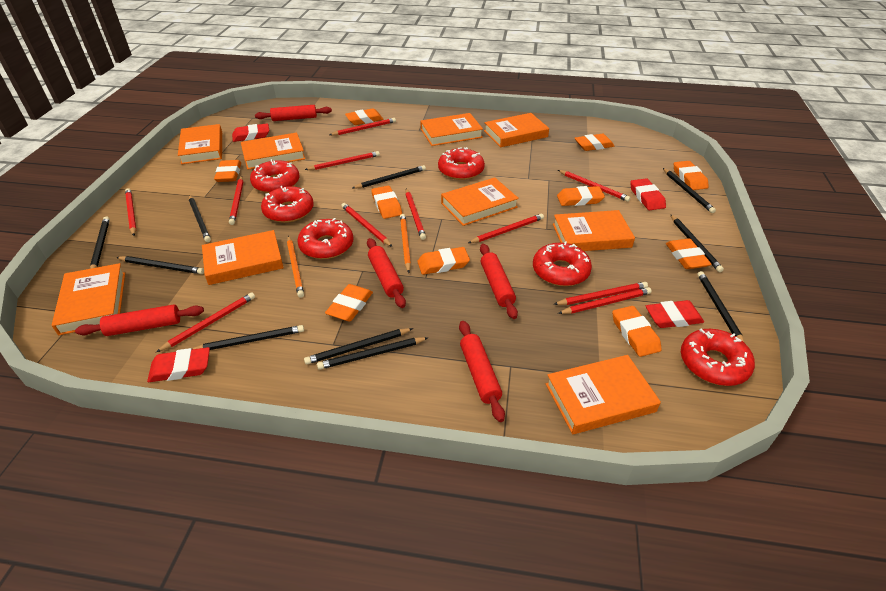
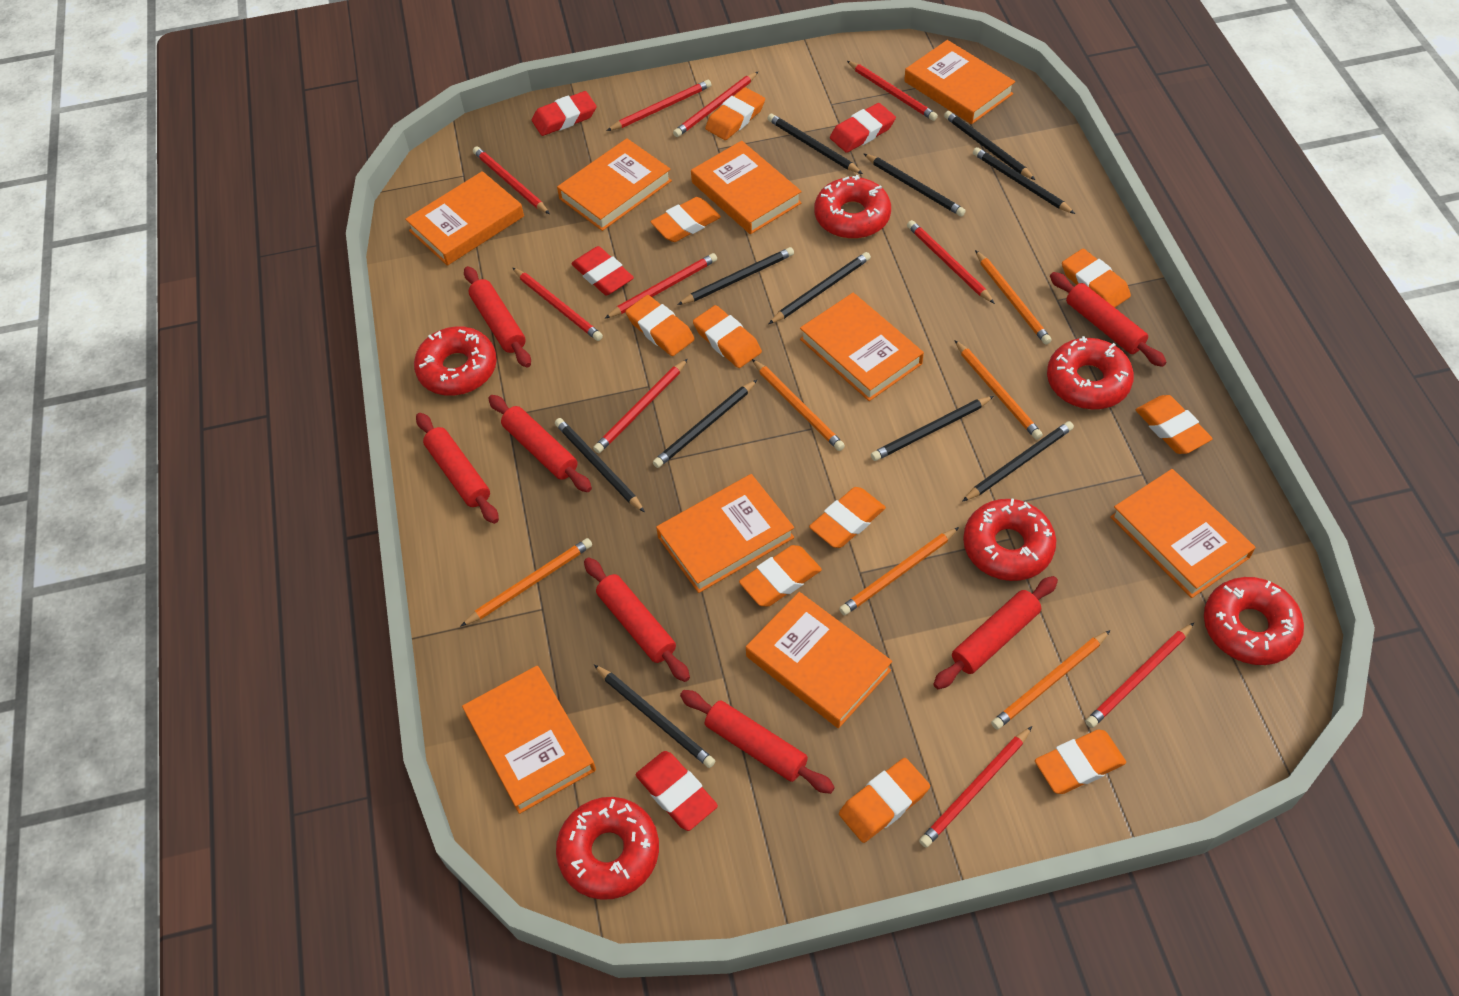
black pencil: 10 -> 11
orange pencil: 2 -> 6
red pencil: 11 -> 10
red rolling pin: 5 -> 7

